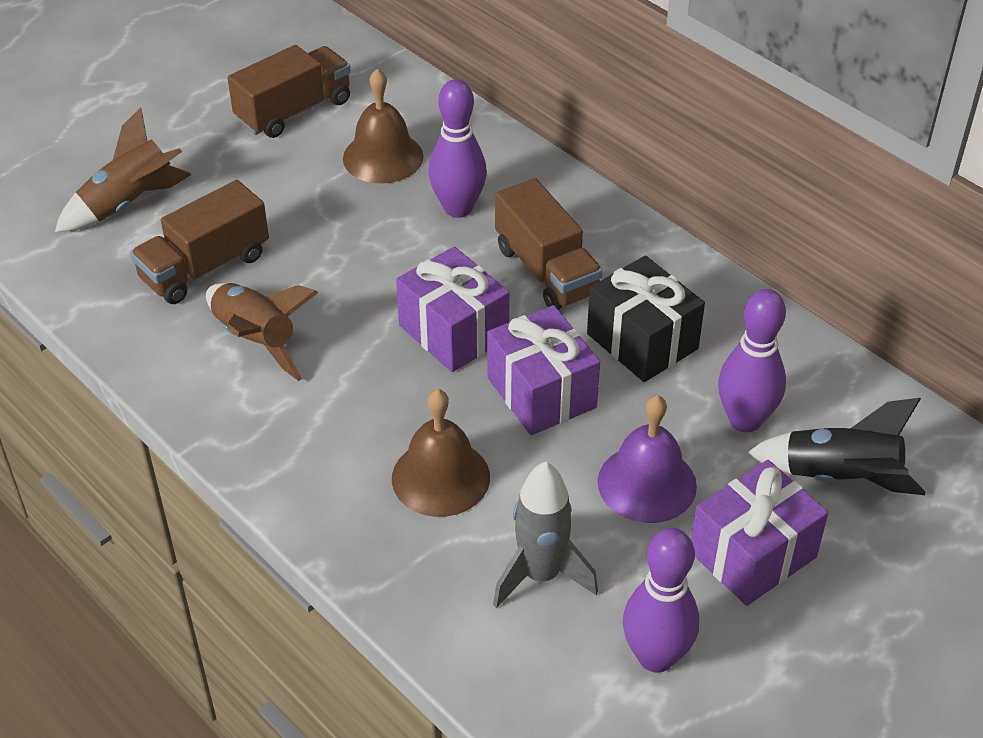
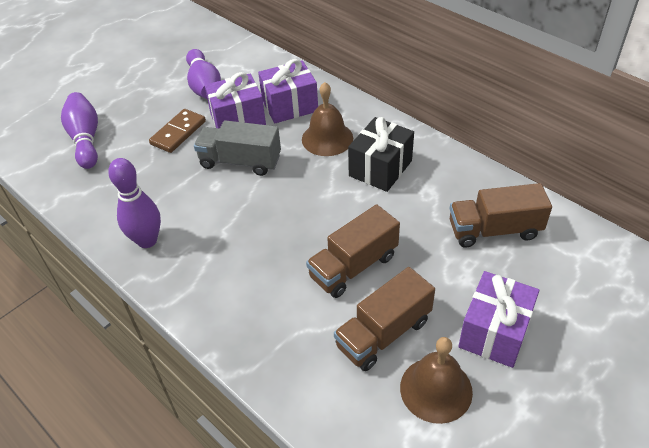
black rocket: 1 -> 0
brown domino: 0 -> 1
brown rocket: 2 -> 0
grey rocket: 1 -> 0
grey truck: 0 -> 1
purple bell: 1 -> 0

